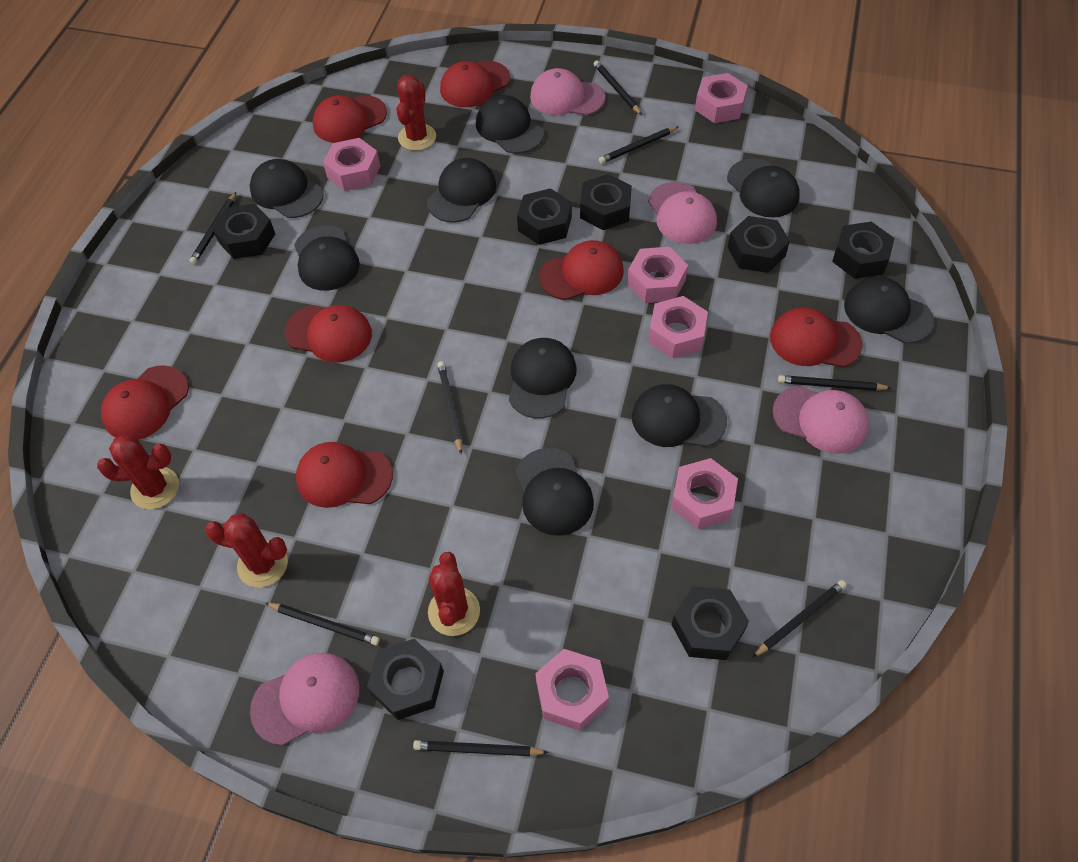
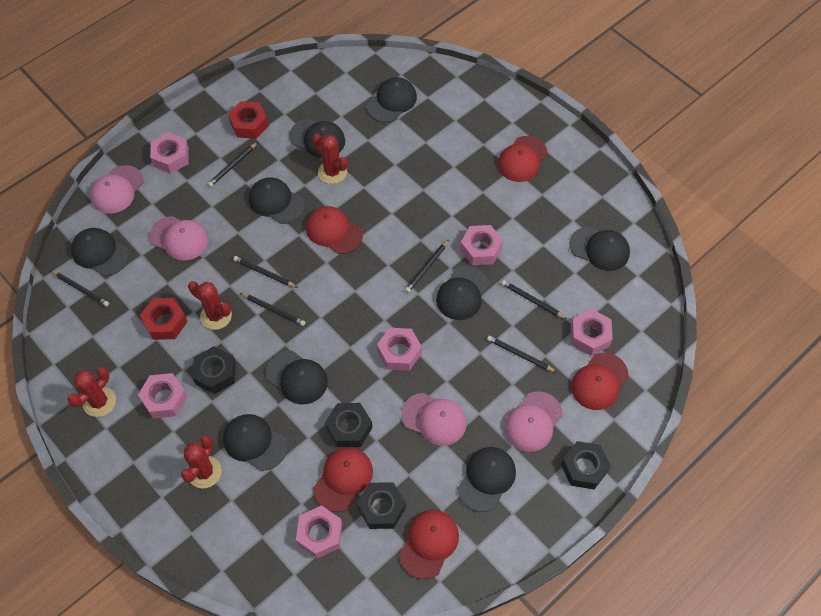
black nut: 7 -> 4
black pencil: 8 -> 7
red cap: 7 -> 5
red nut: 0 -> 2

